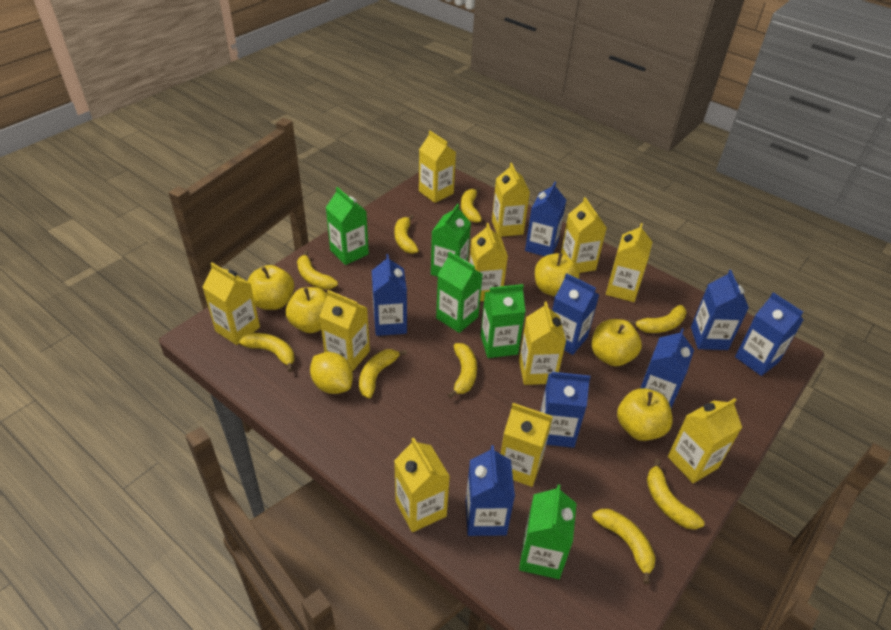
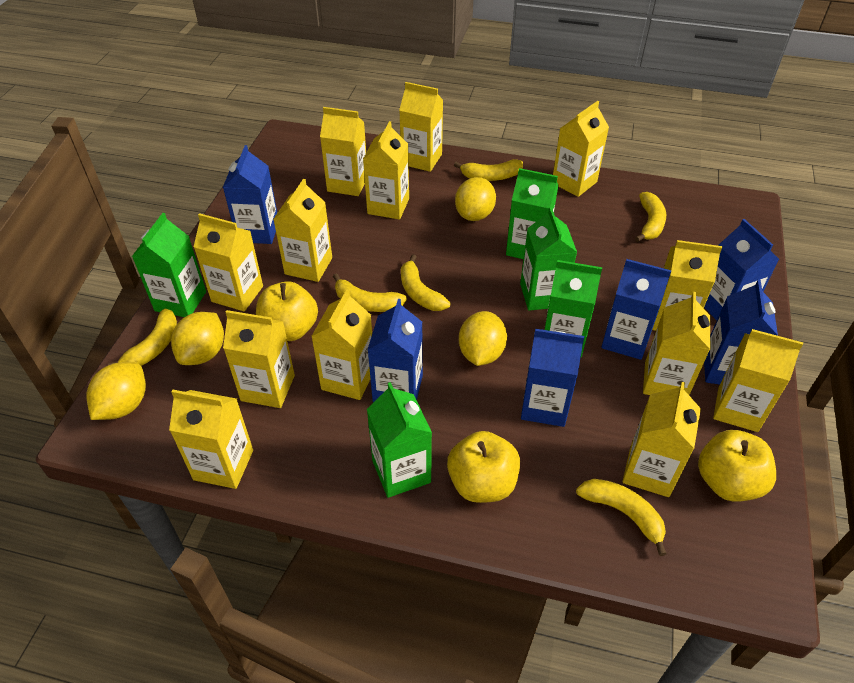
blue carton: 8 -> 6
yellow apple: 5 -> 3
yellow banana: 9 -> 6
yellow carton: 11 -> 13
yellow lemon: 1 -> 4

